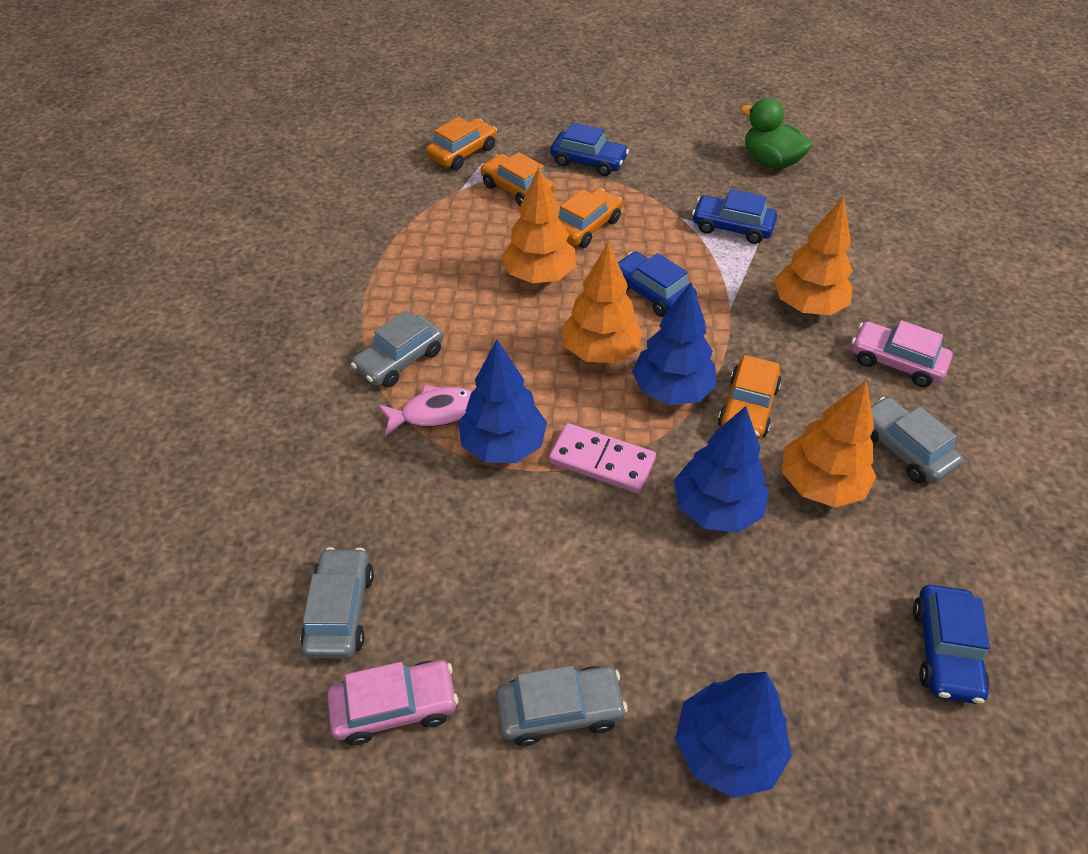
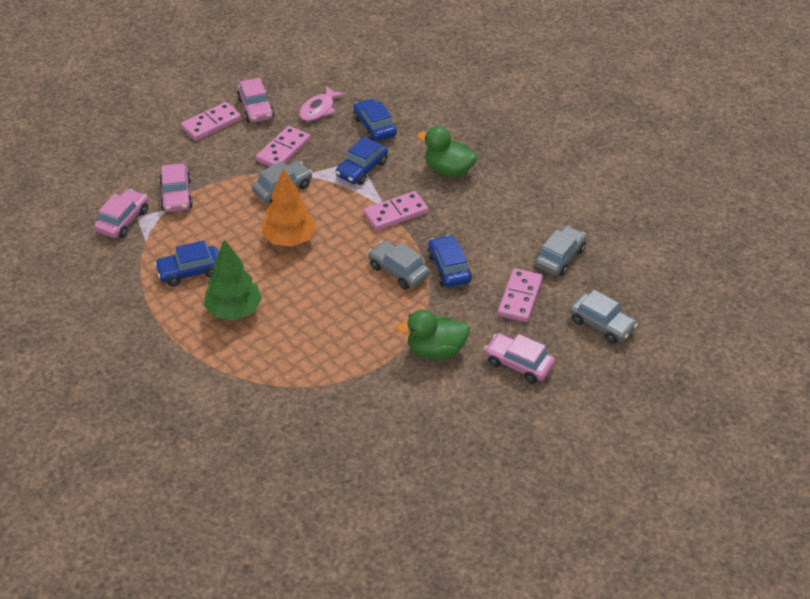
blue tree: 4 -> 0
green duck: 1 -> 2
green tree: 0 -> 1
orange car: 4 -> 0
orange tree: 4 -> 1
pink car: 2 -> 4
pink domino: 1 -> 4

